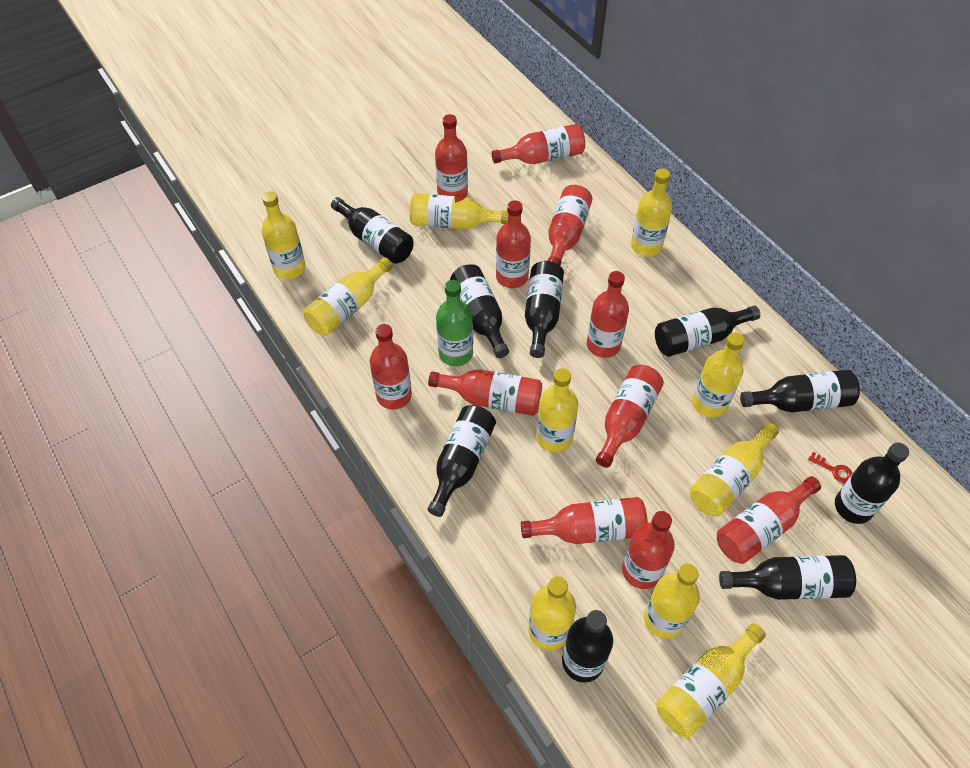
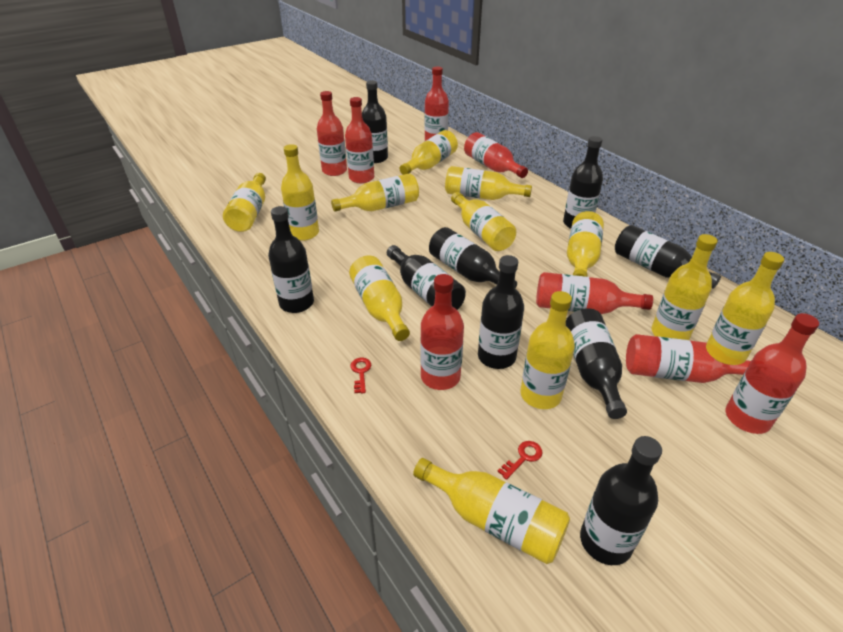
green bottle: 1 -> 0
red bottle: 11 -> 8
red key: 1 -> 2
yellow bottle: 10 -> 12

